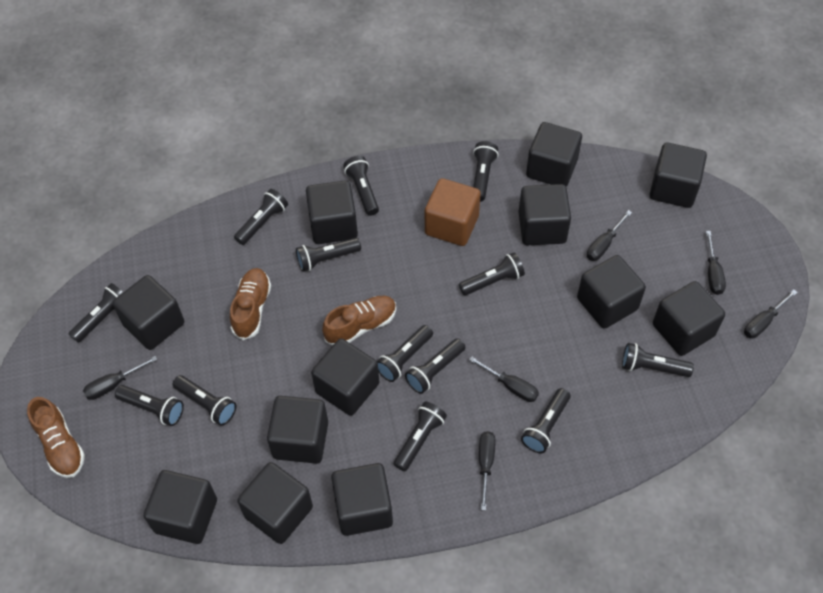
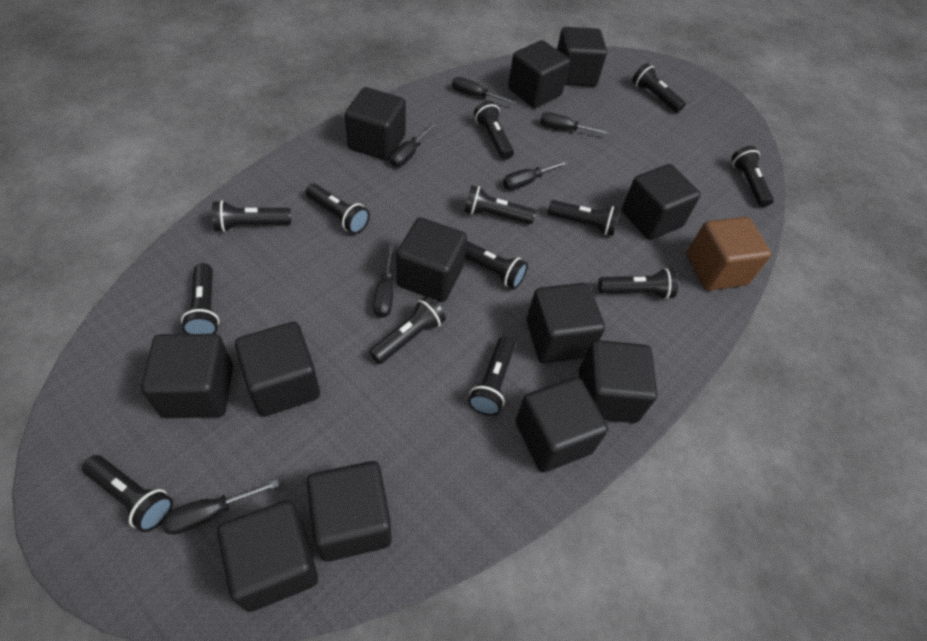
brown shoe: 3 -> 0

